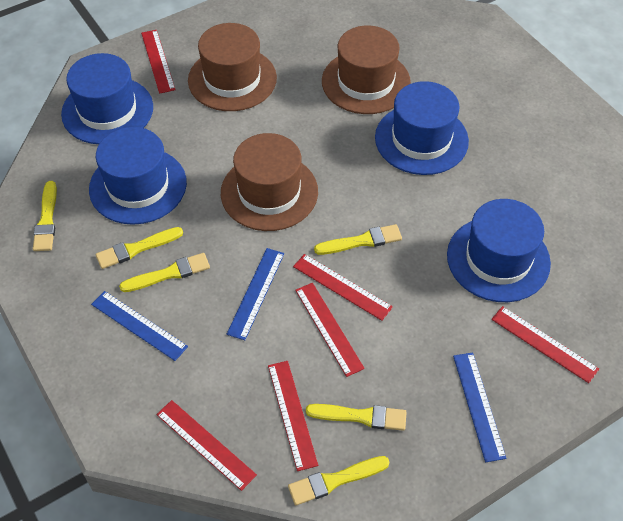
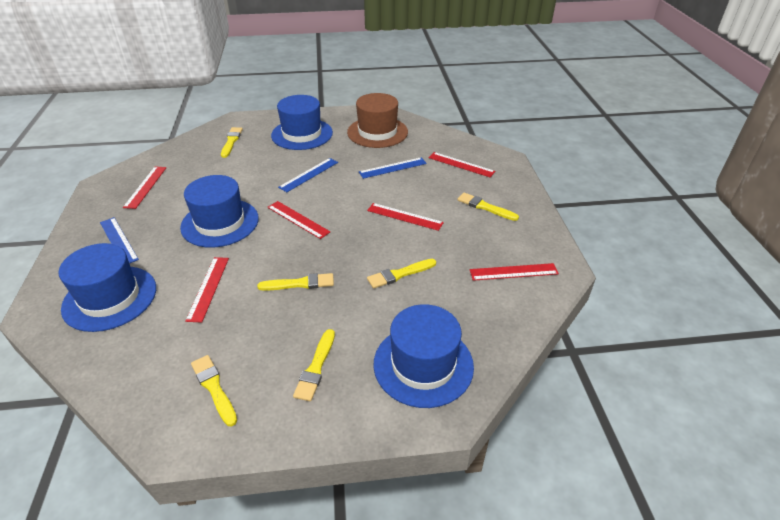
brown hat: 3 -> 1

